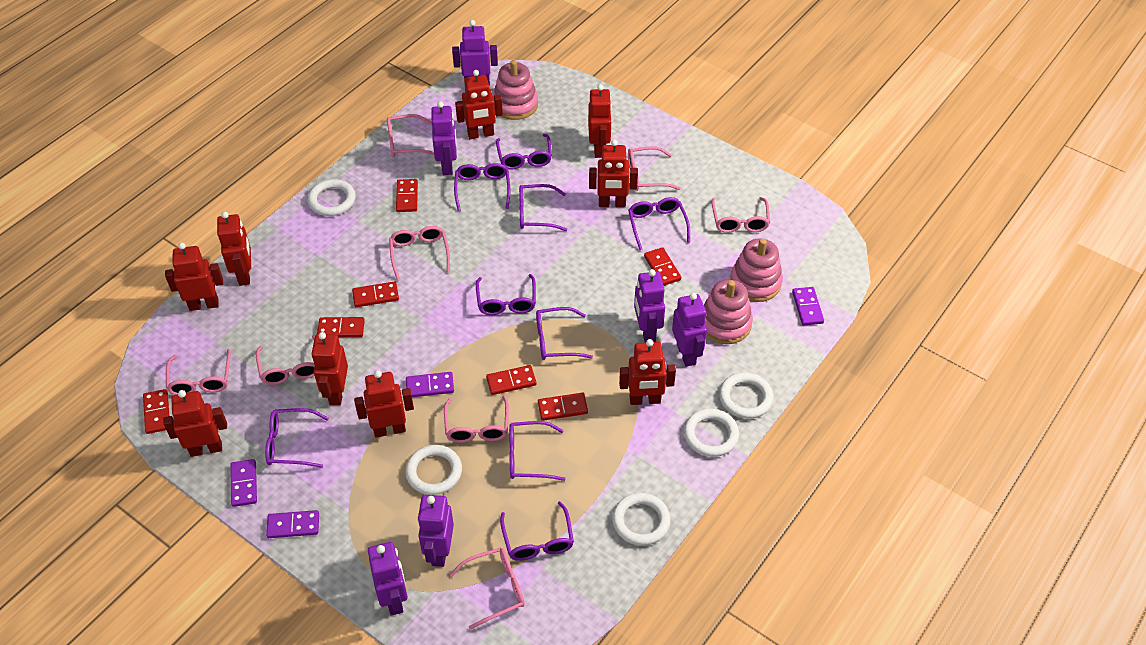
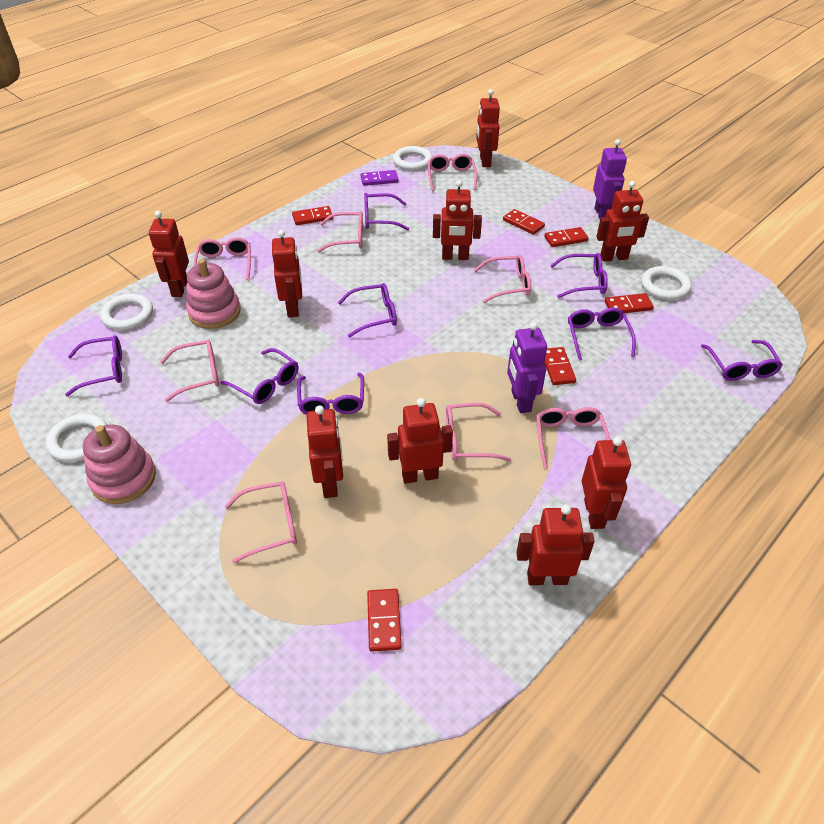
pink stacking toy: 3 -> 2
purple domino: 4 -> 1
purple glasses: 9 -> 8
purple robot: 6 -> 2
red domino: 7 -> 6
white ring: 5 -> 4

